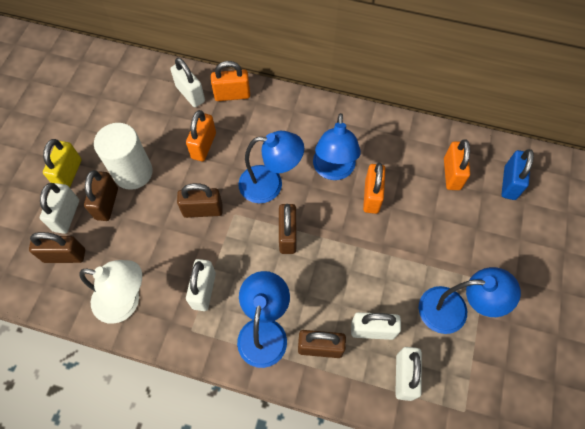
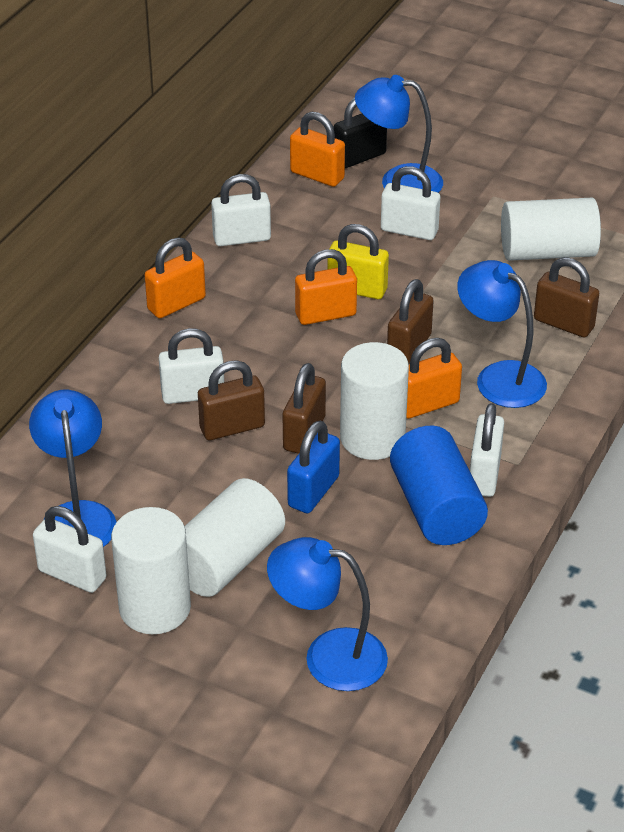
black padlock: 0 -> 1
blue cylinder: 0 -> 1
brown padlock: 5 -> 4
white cylinder: 1 -> 4
white lamp: 1 -> 0

